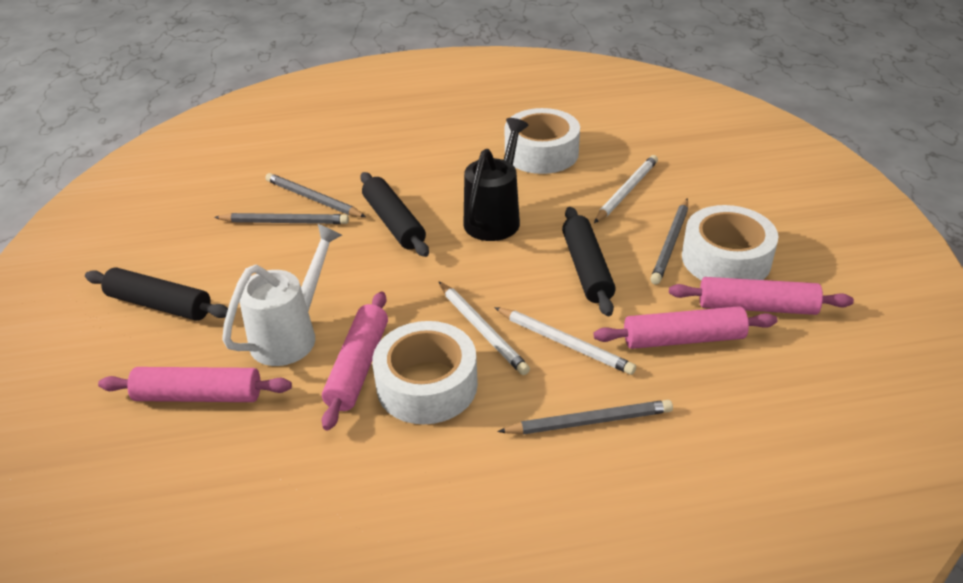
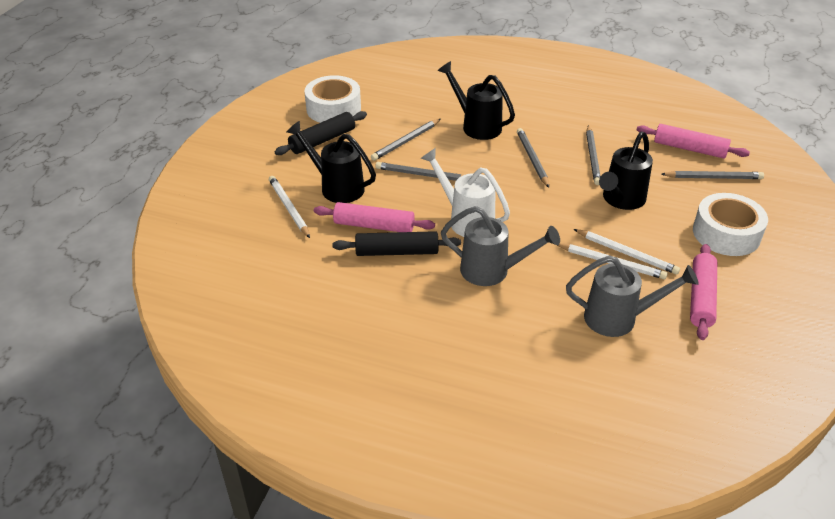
black rolling pin: 3 -> 2
black watering can: 1 -> 3
grey pencil: 4 -> 5
grey watering can: 0 -> 2
pink rolling pin: 4 -> 3
white tape: 3 -> 2

